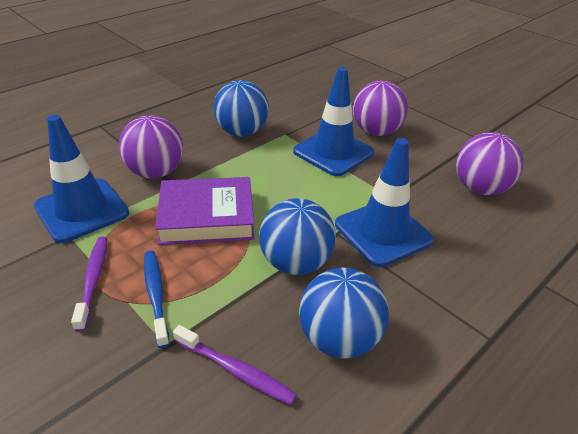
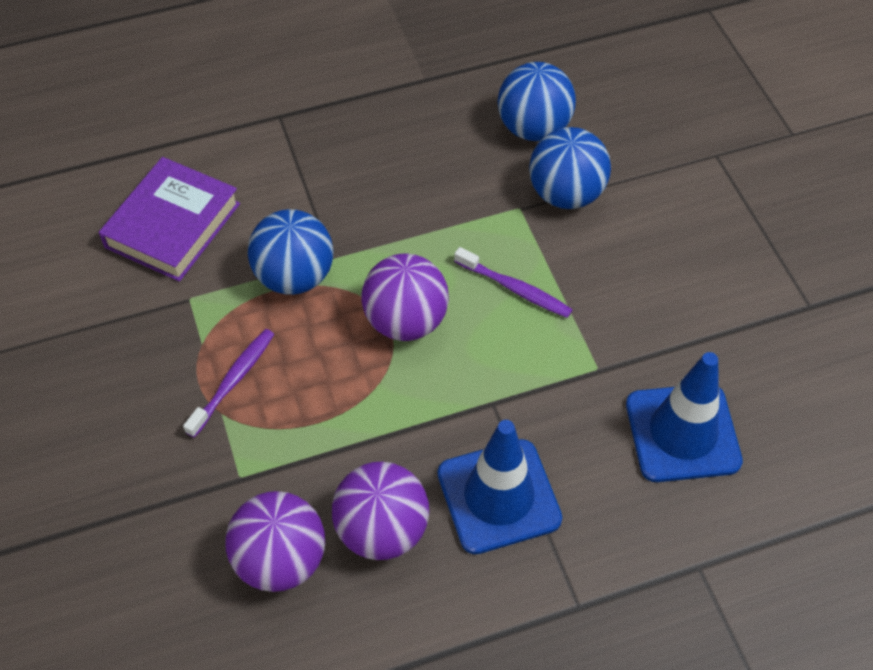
blue toothbrush: 1 -> 0
blue traffic cone: 3 -> 2

